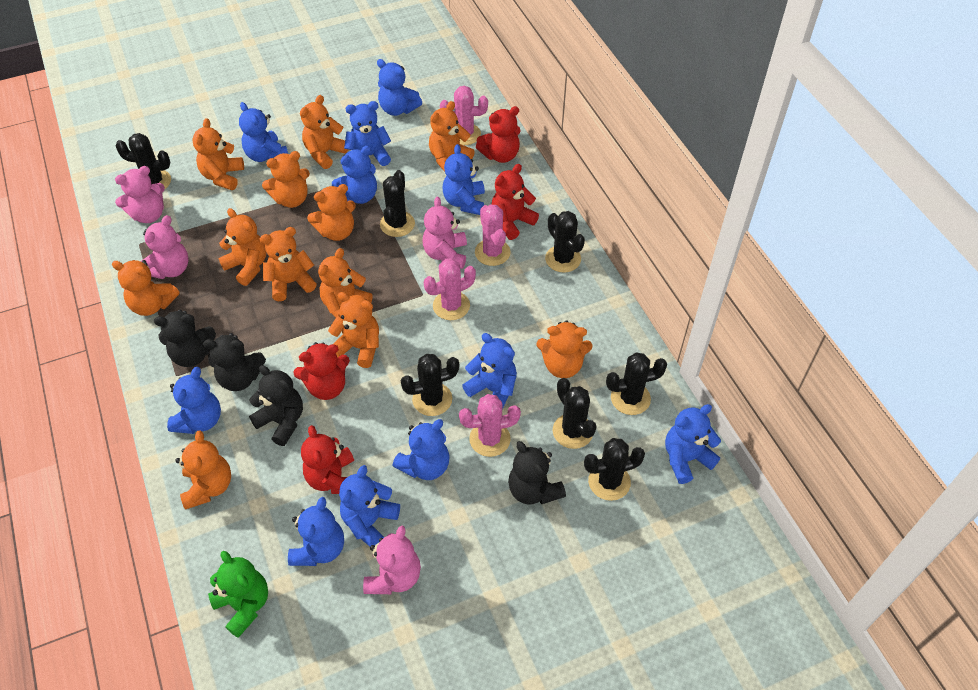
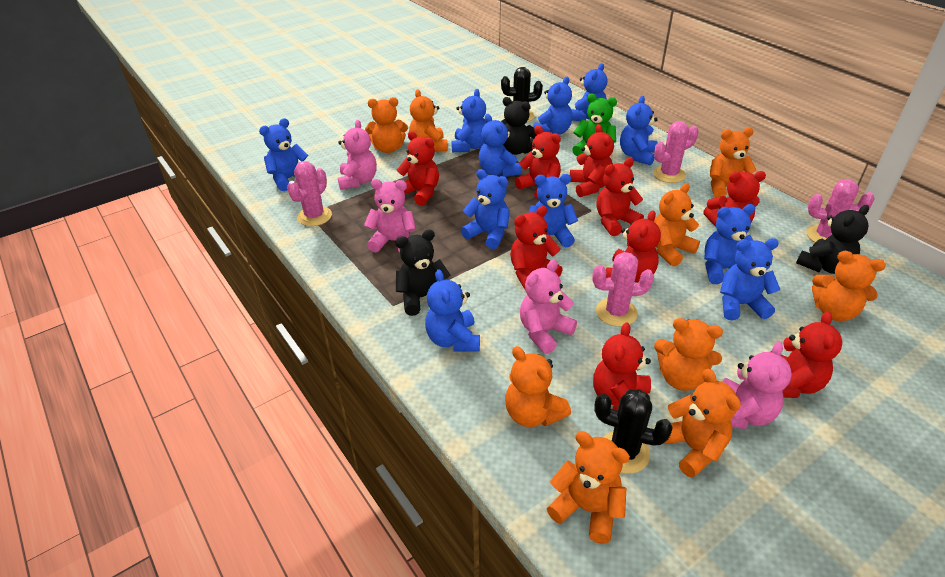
black cactus: 7 -> 2
black teddy bear: 4 -> 3
orange teddy bear: 12 -> 9
red teddy bear: 4 -> 9

